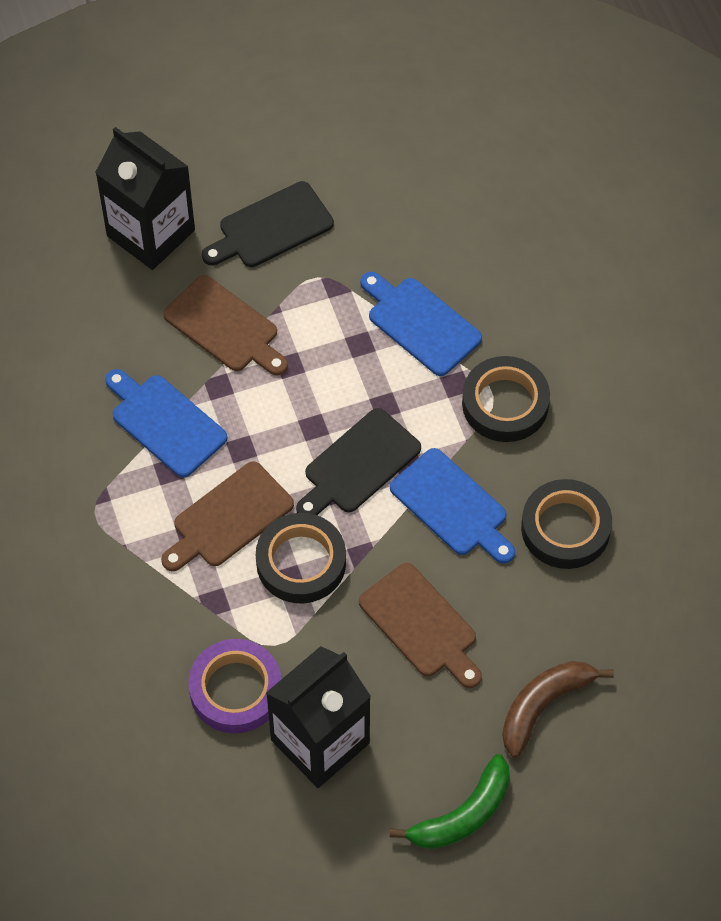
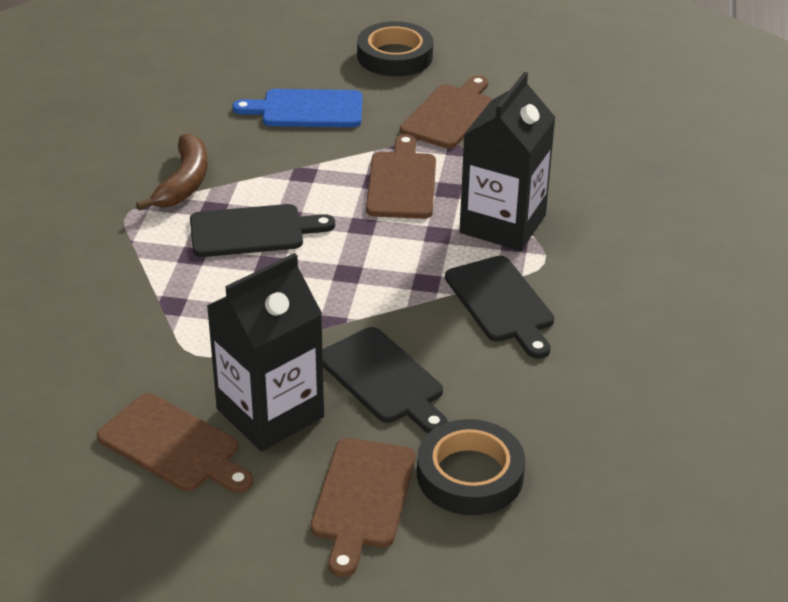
black cutting board: 2 -> 3
black tape: 3 -> 2
blue cutting board: 3 -> 1
brown cutting board: 3 -> 4
green banana: 1 -> 0
purple tape: 1 -> 0

